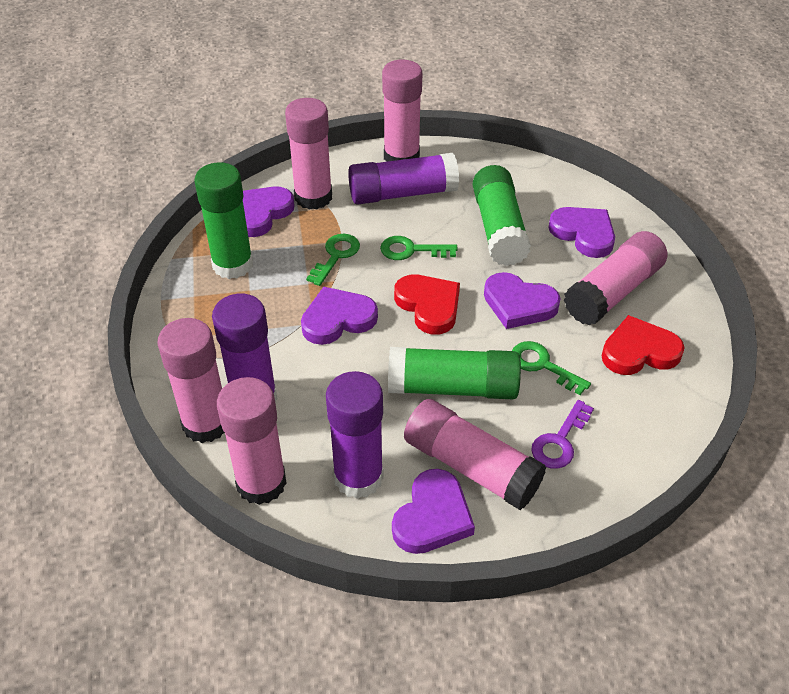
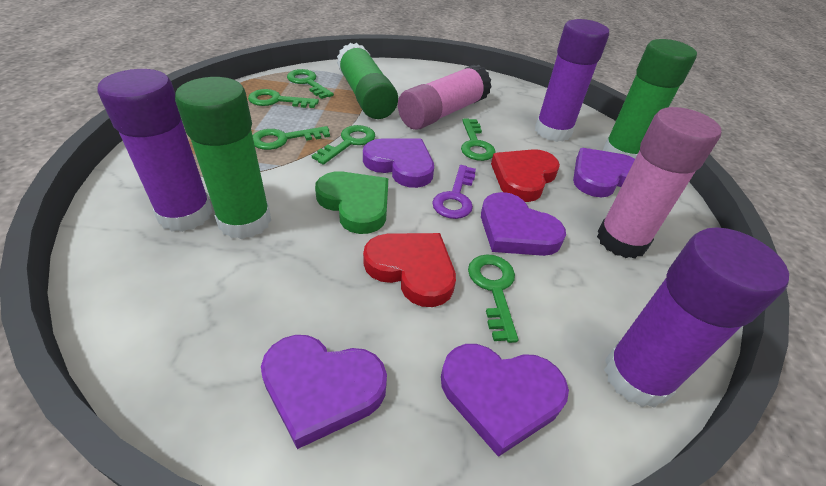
green heart: 0 -> 1
green key: 3 -> 6
pink glue stick: 6 -> 2

